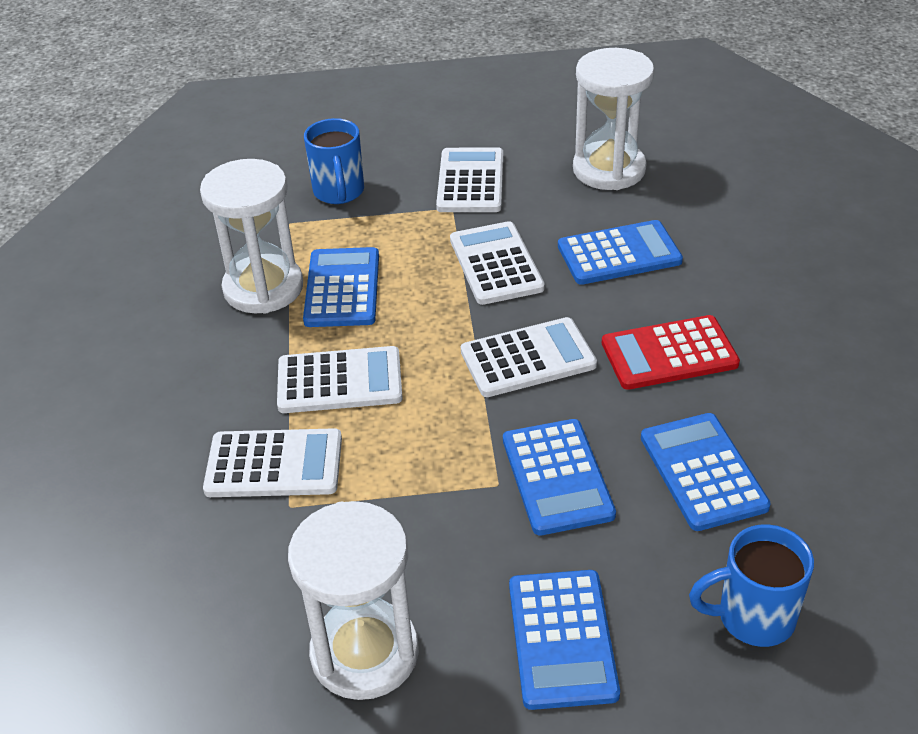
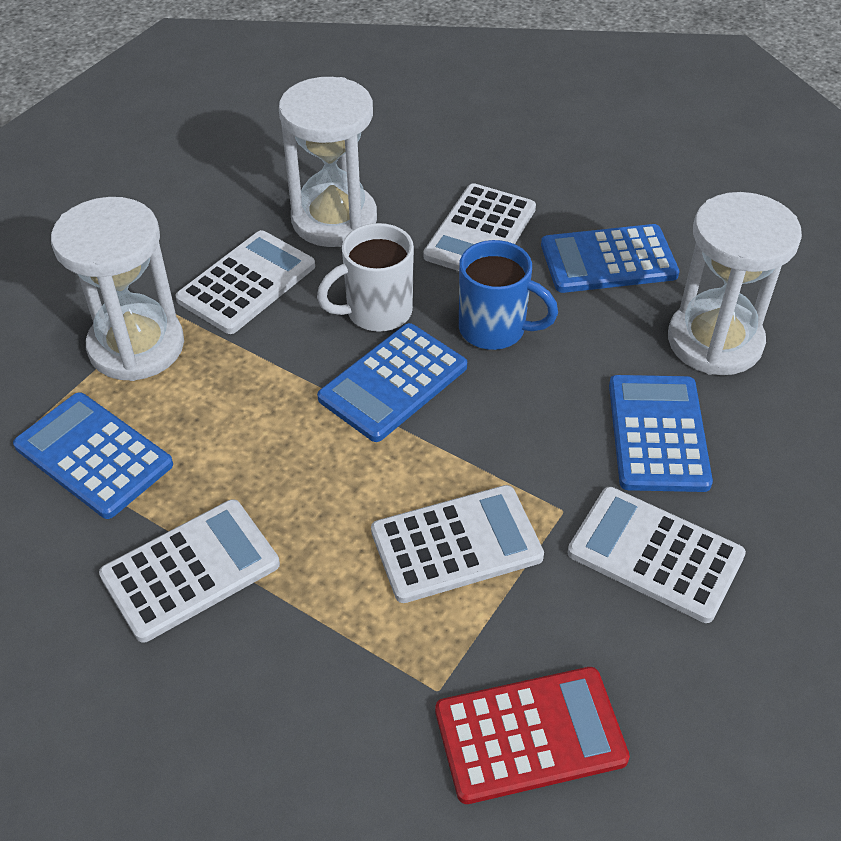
blue calculator: 5 -> 4
blue mug: 2 -> 1
white mug: 0 -> 1

